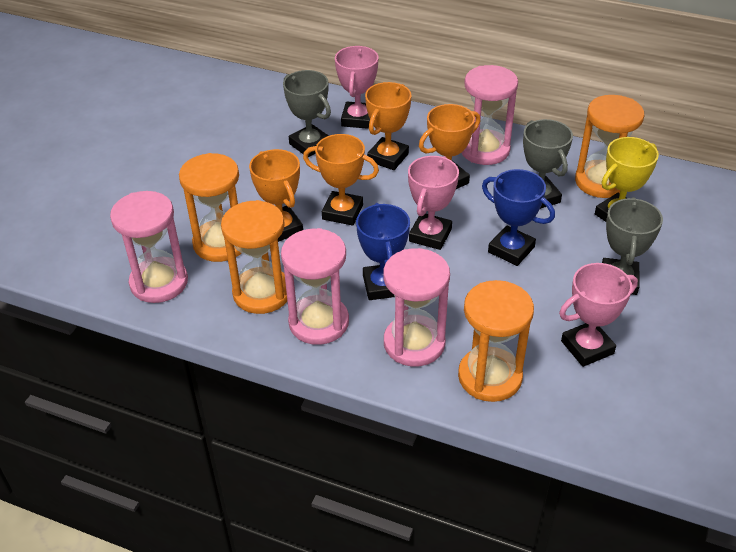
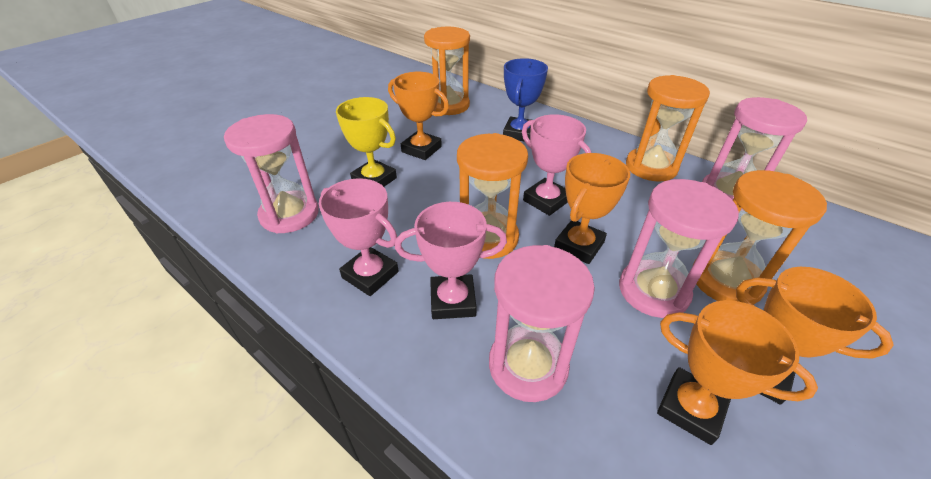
blue trophy: 2 -> 1
grey trophy: 3 -> 0

